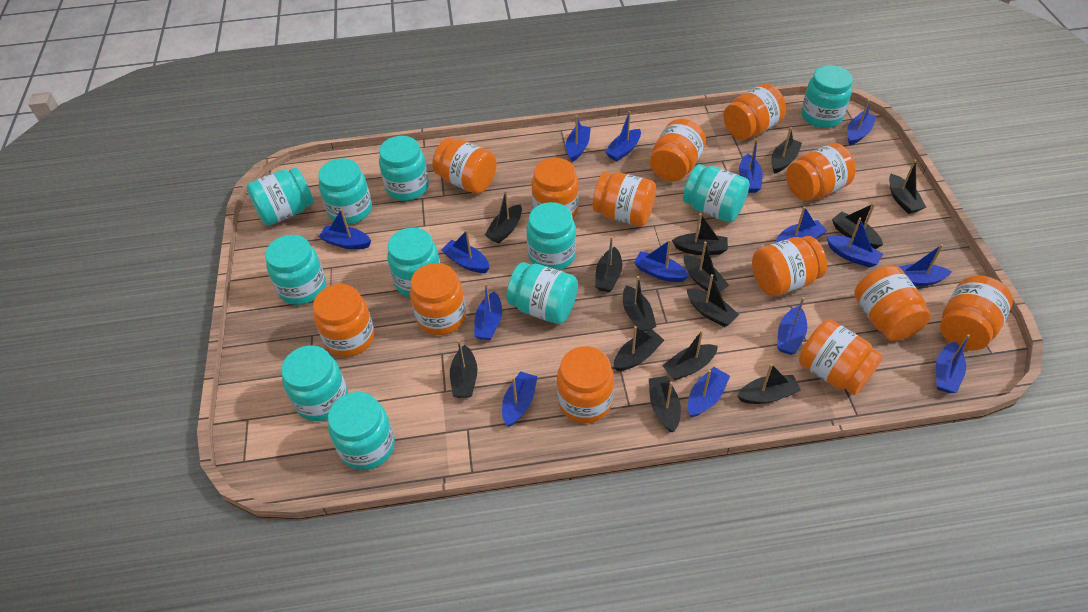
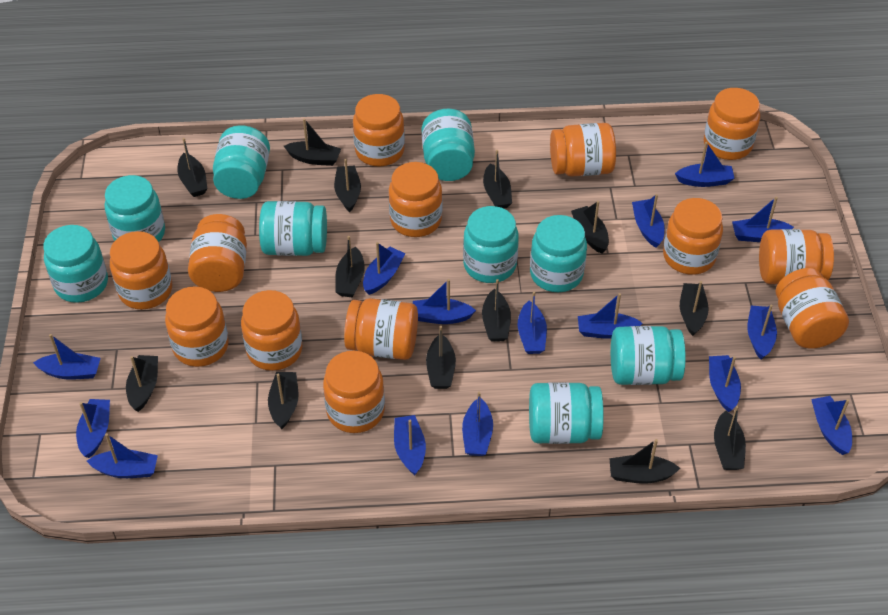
black boat: 14 -> 13
turquoise jar: 11 -> 9

